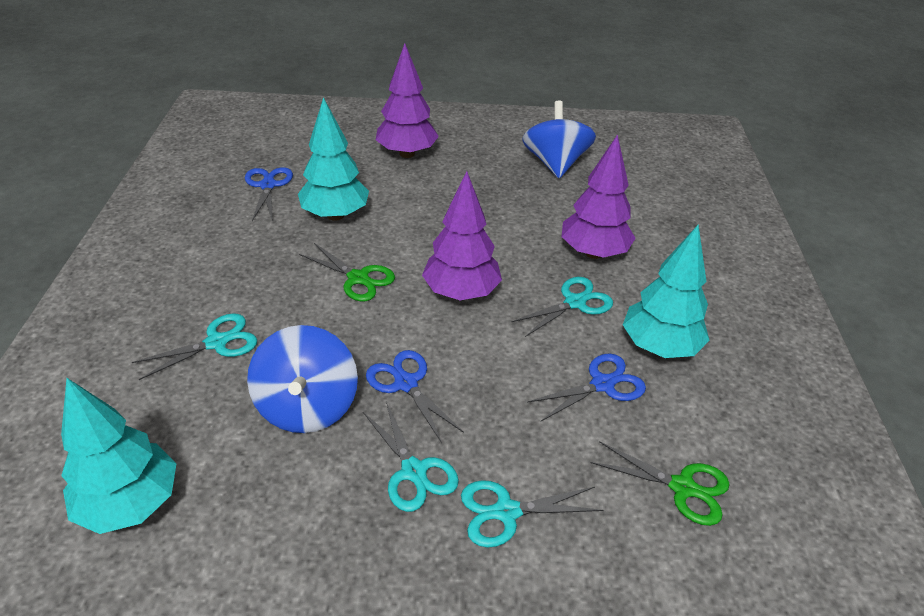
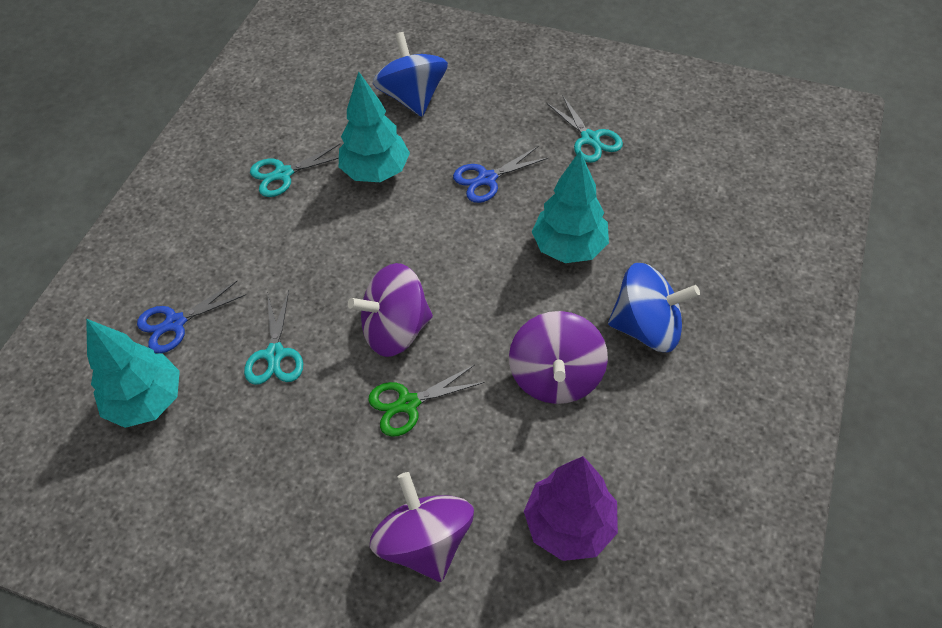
blue scissors: 3 -> 2
green scissors: 2 -> 1
purple spinning top: 0 -> 3
purple tree: 3 -> 1
turquoise scissors: 4 -> 3

